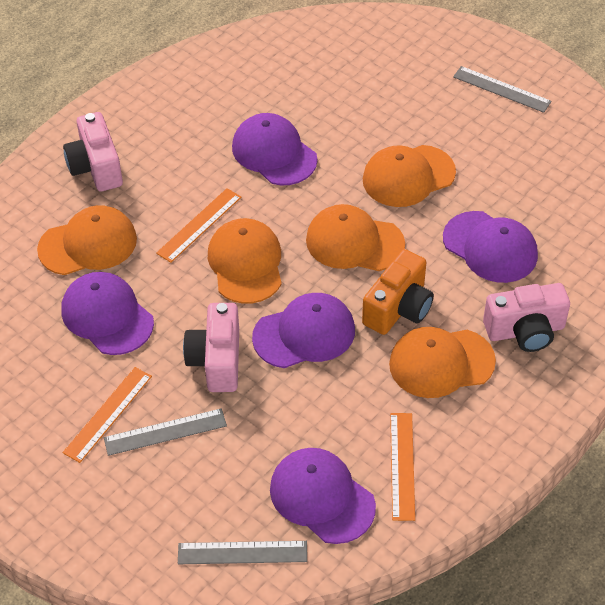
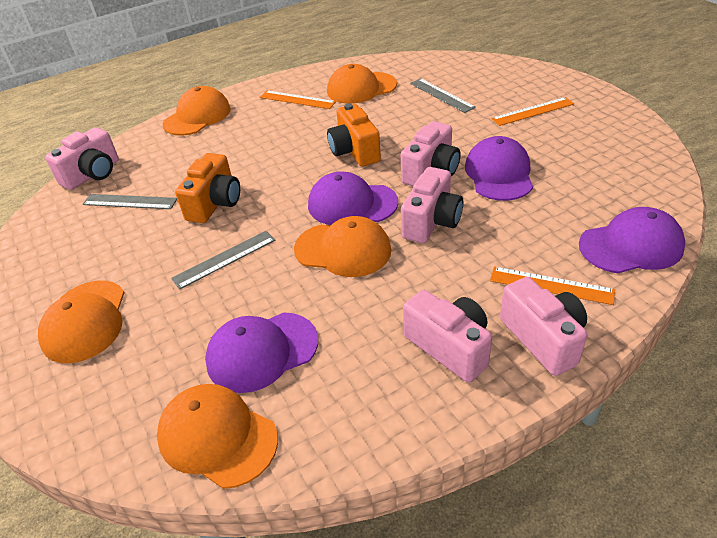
orange camera: 1 -> 2
pink camera: 3 -> 5
purple cap: 5 -> 4

